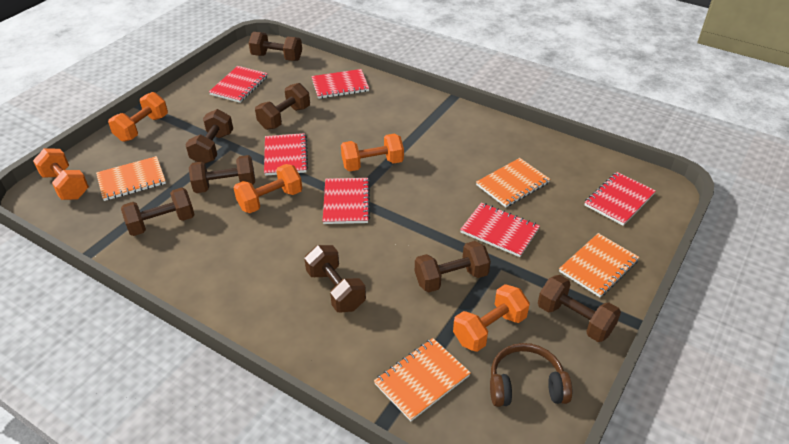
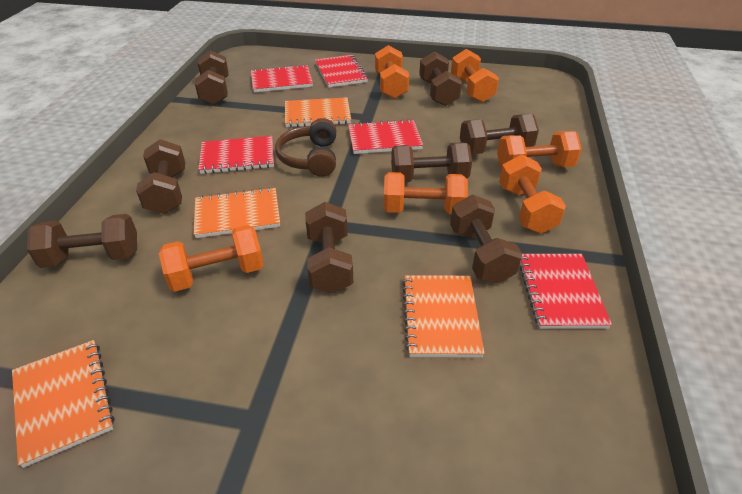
orange dumbbell: 5 -> 6
red notebook: 6 -> 5

